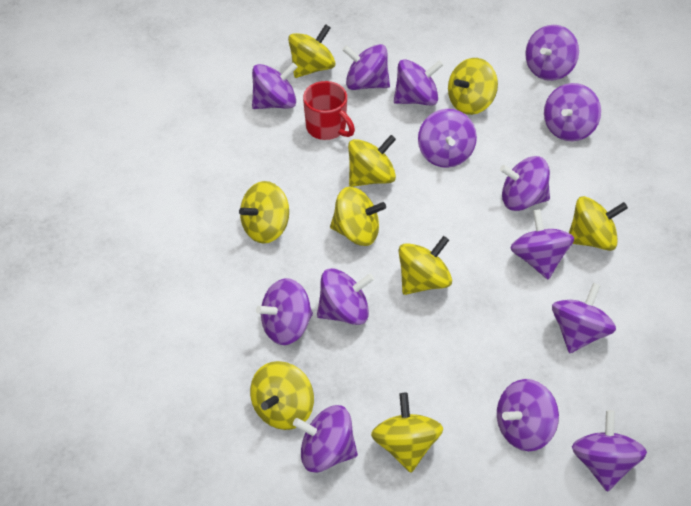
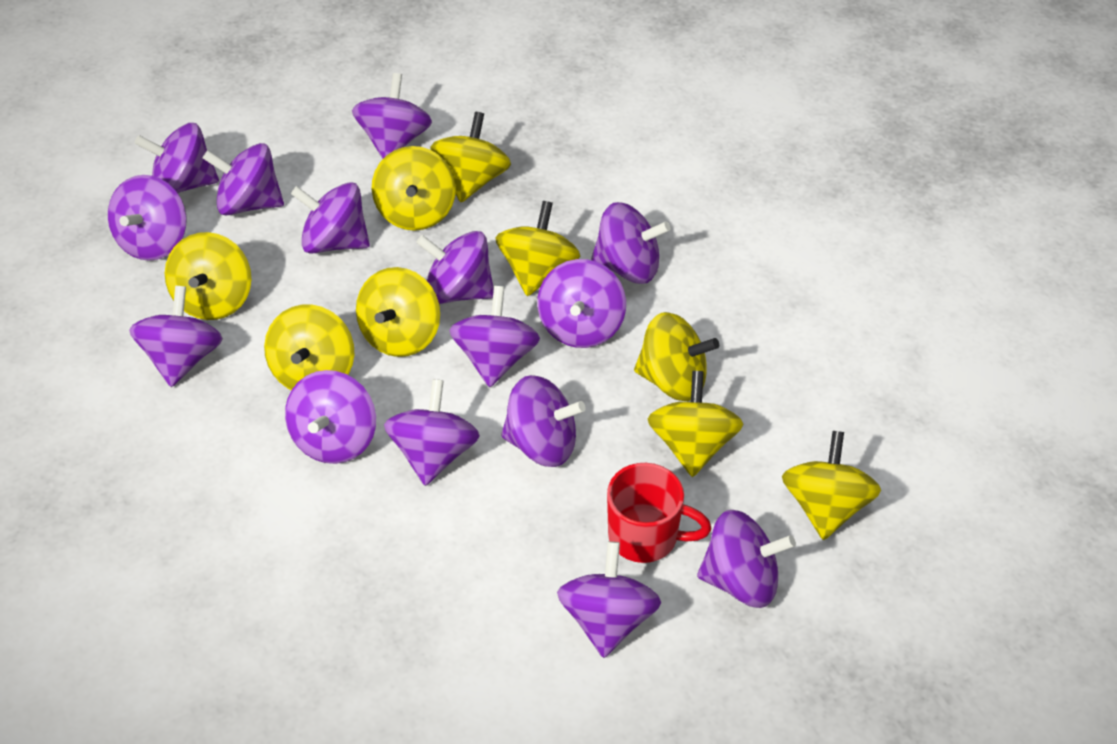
purple spinning top: 14 -> 15

